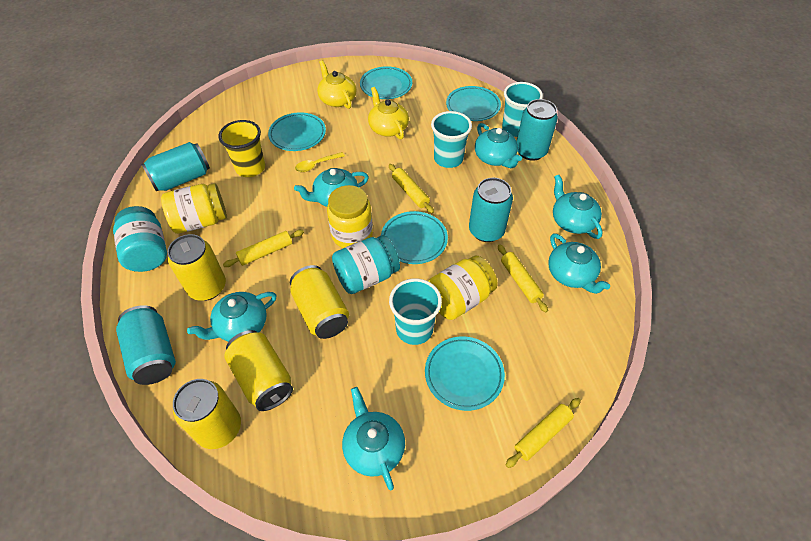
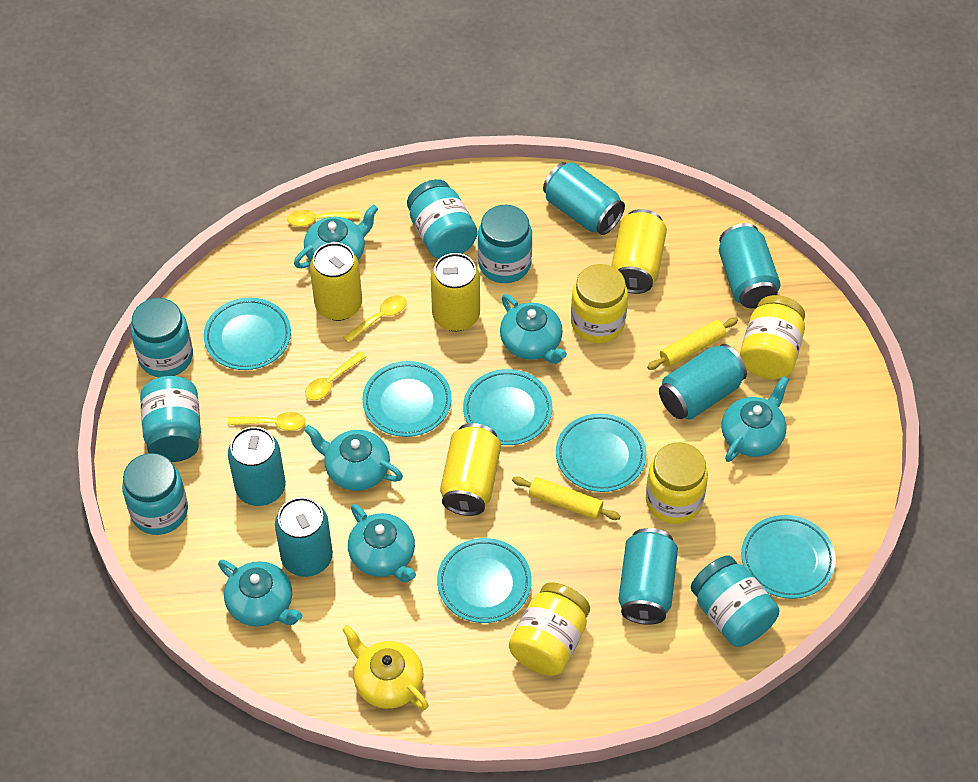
turquoise can: 4 -> 6
turquoise cup: 3 -> 0
turquoise jar: 2 -> 6
turquoise plate: 5 -> 6
yellow cup: 1 -> 0
yellow jar: 3 -> 4
yellow rolling pin: 4 -> 2
yellow spoon: 1 -> 4
yellow teapot: 2 -> 1

